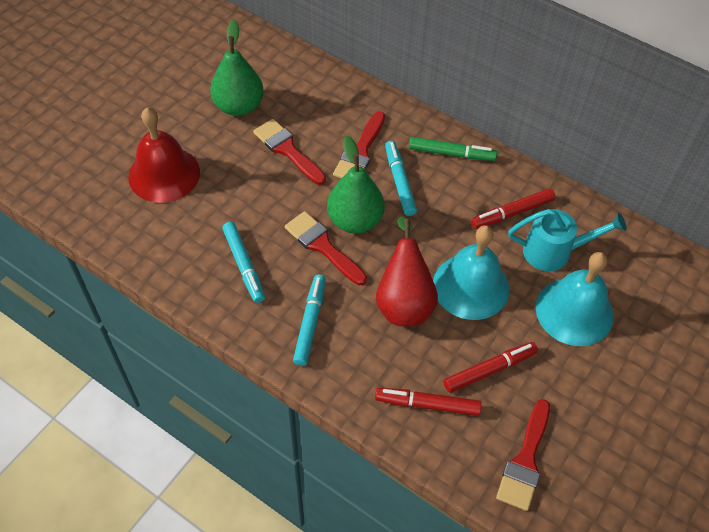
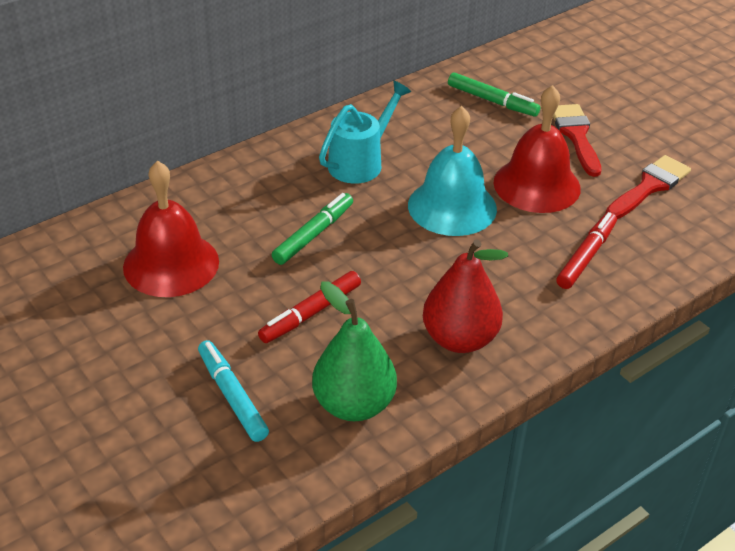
green marker: 1 -> 2
green pear: 2 -> 1
red bell: 1 -> 2
red brush: 4 -> 2
red marker: 3 -> 2
turquoise bell: 2 -> 1
turquoise marker: 3 -> 1

